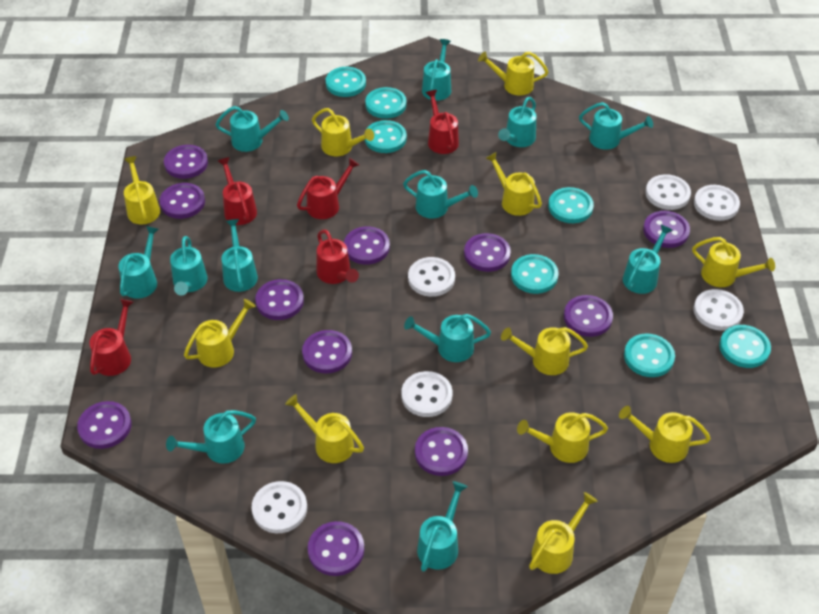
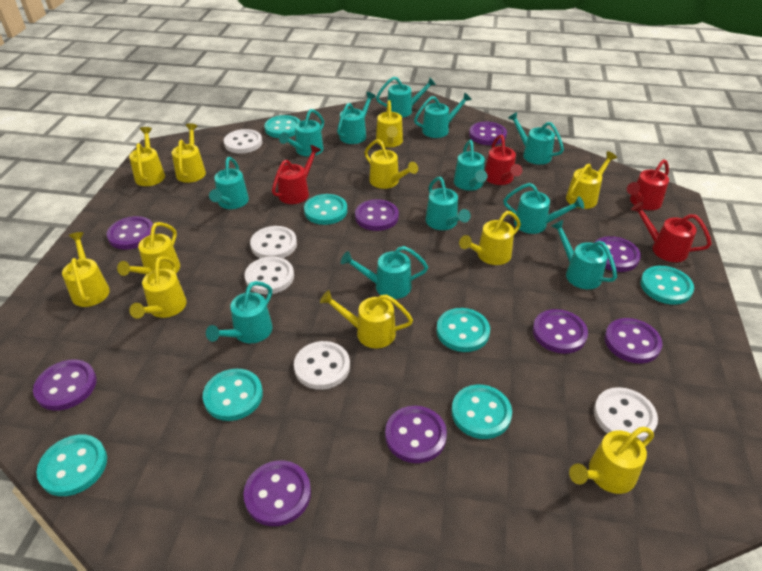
purple button: 11 -> 9
red watering can: 5 -> 4
white button: 6 -> 5

